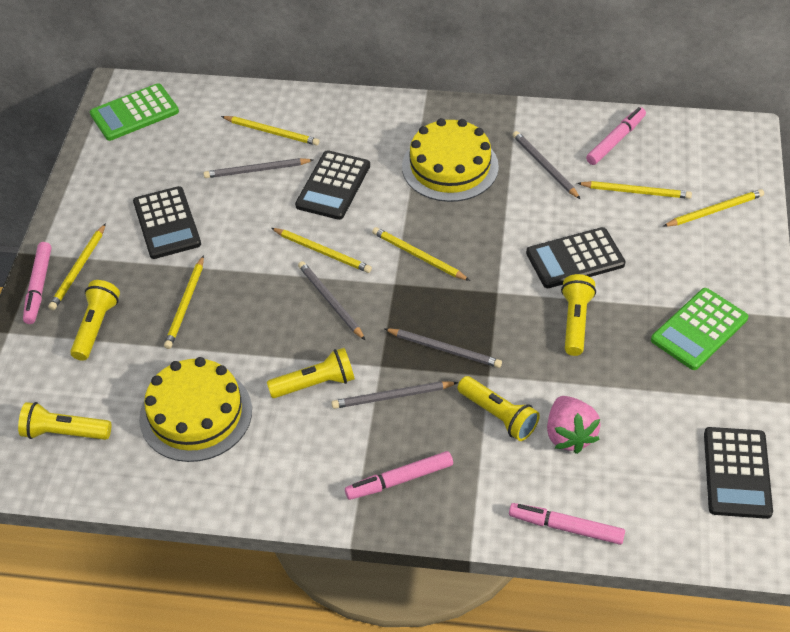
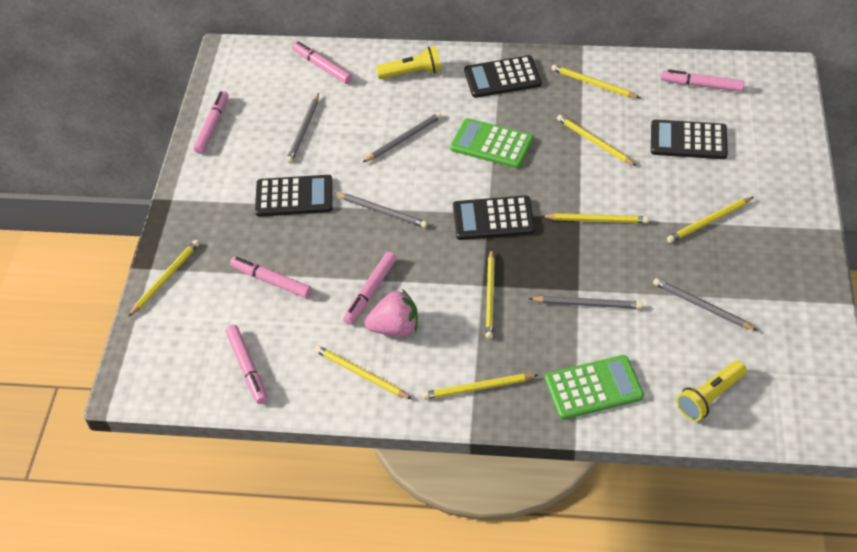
pink marker: 4 -> 6
yellow cake: 2 -> 0
yellow flashlight: 5 -> 2
yellow pencil: 7 -> 8

